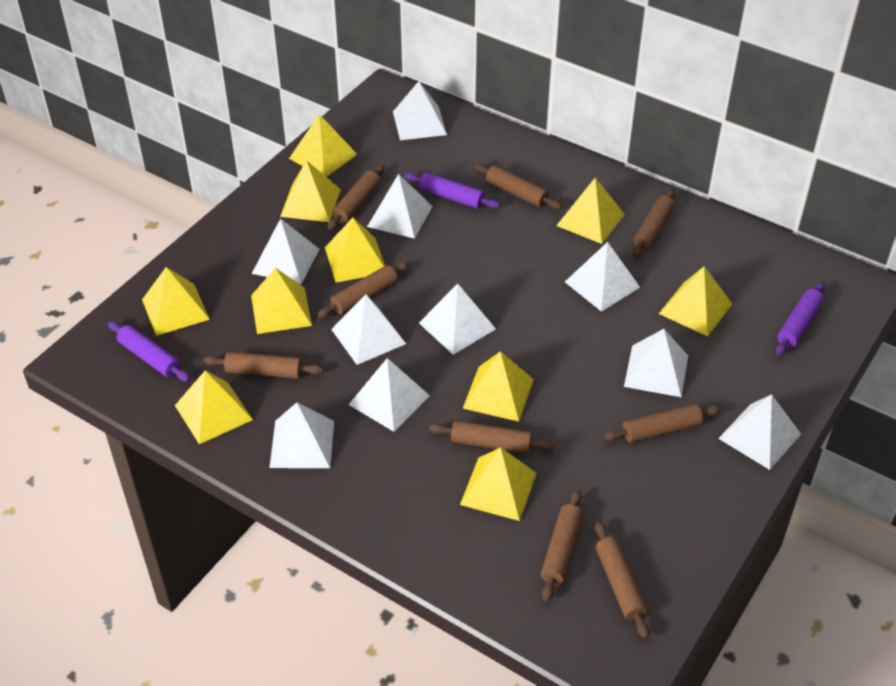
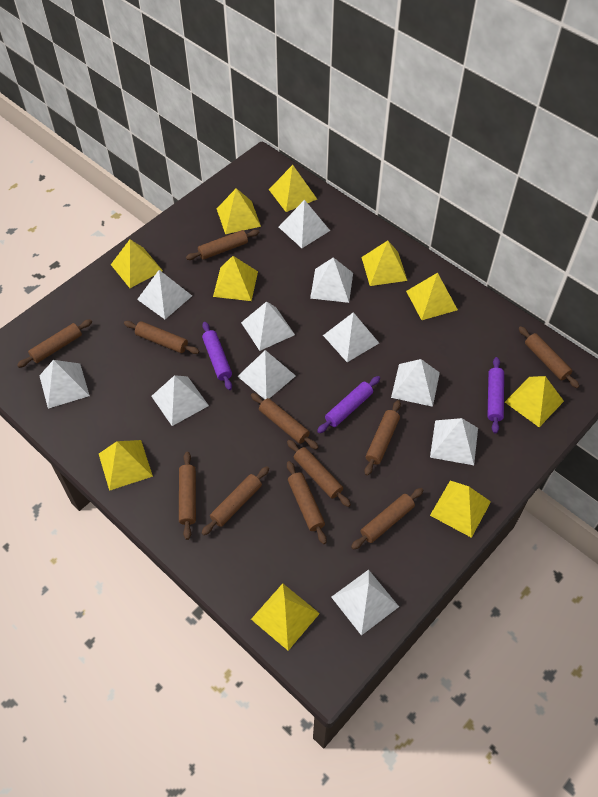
brown rolling pin: 9 -> 11
white pyramid: 10 -> 11

